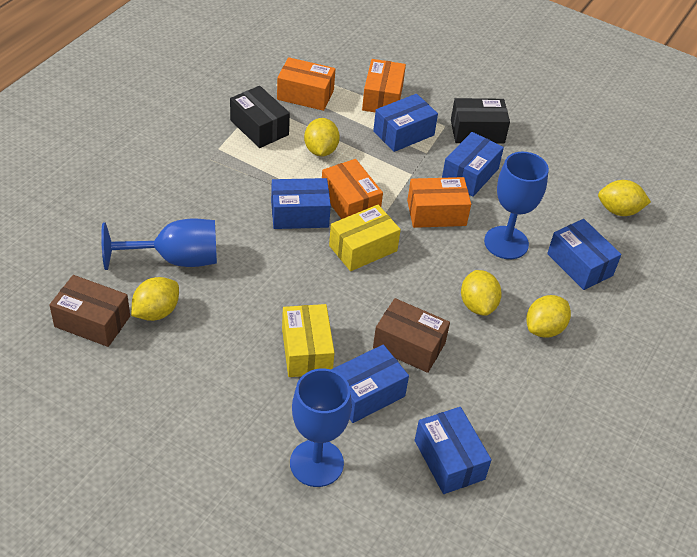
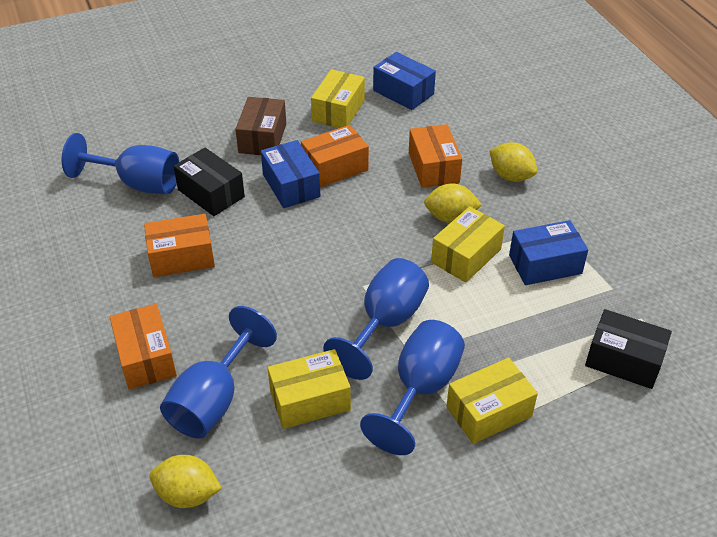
blue box: 6 -> 3
blue goblet: 3 -> 4
brown box: 2 -> 1
yellow box: 2 -> 4
yellow lemon: 5 -> 3

